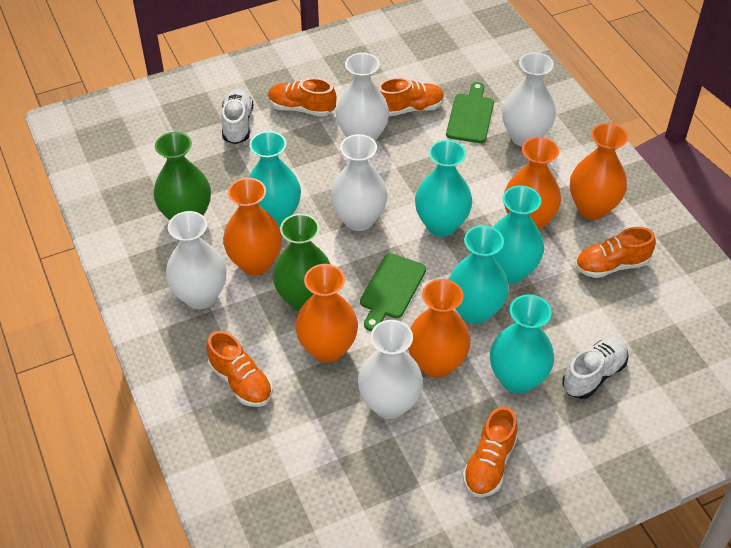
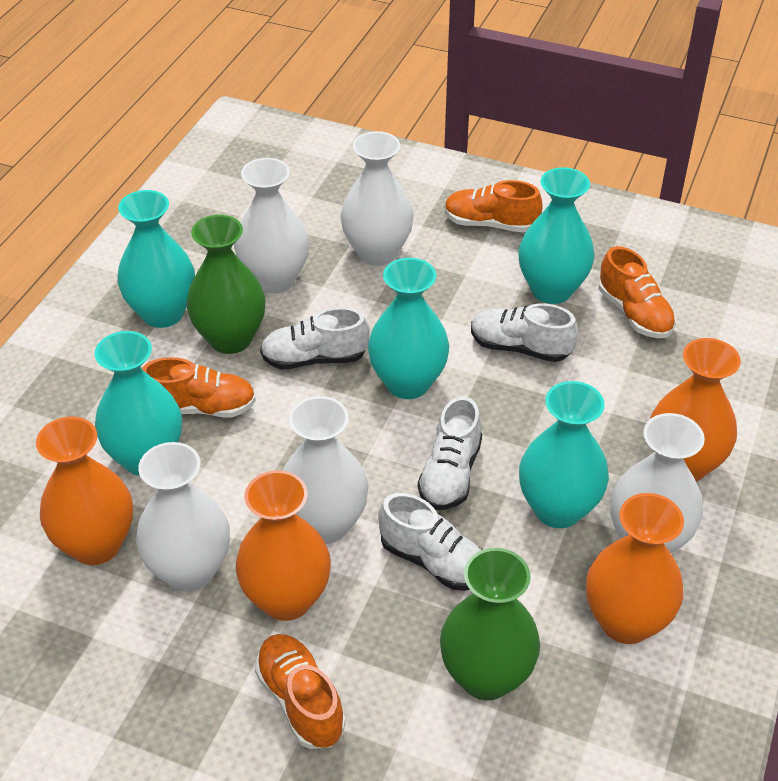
green cutting board: 2 -> 0
orange shoe: 5 -> 4
orange vase: 5 -> 4
white shoe: 2 -> 4

